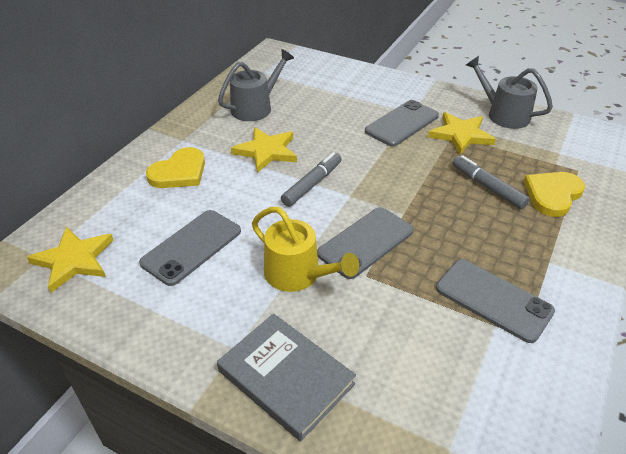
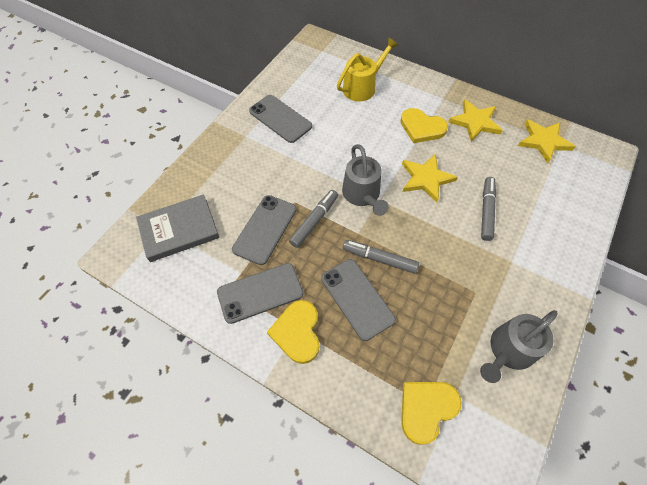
grey marker: 2 -> 3
yellow heart: 2 -> 3

